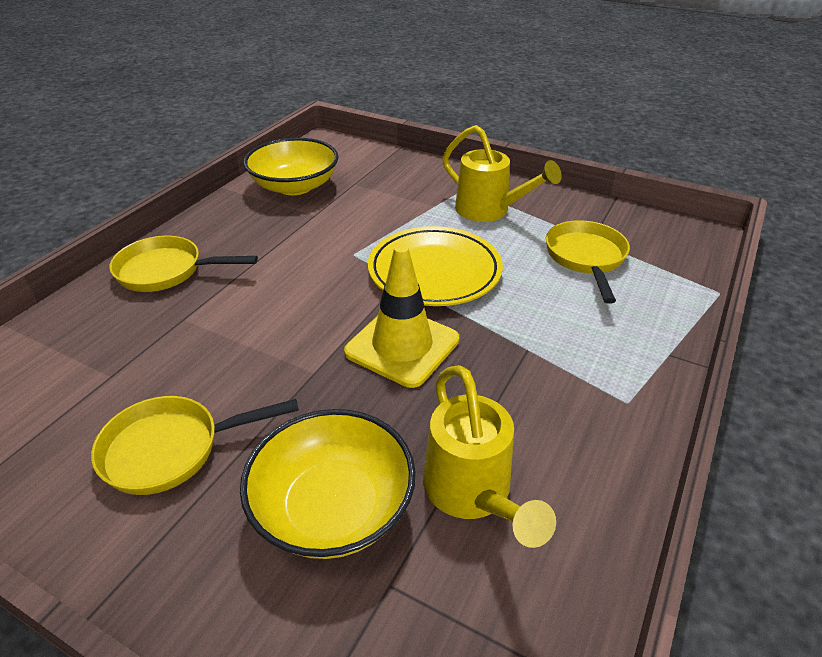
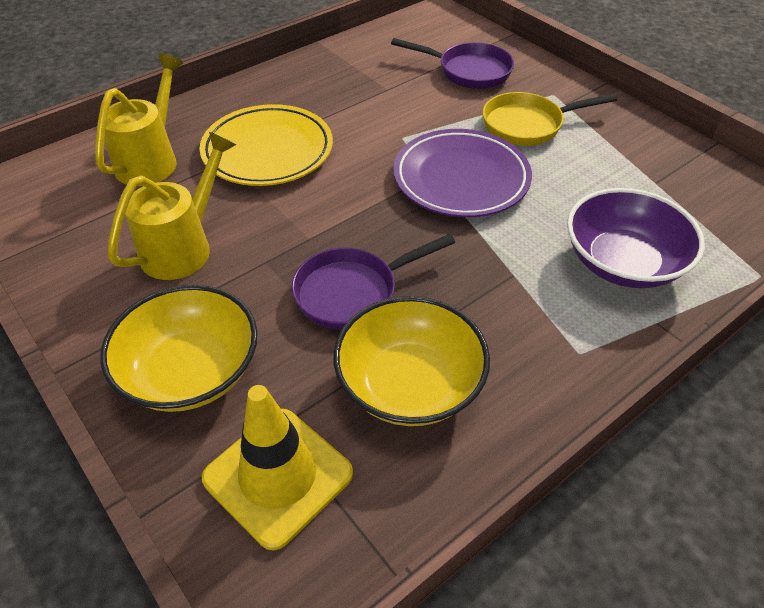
purple bowl: 0 -> 1
purple pan: 0 -> 2
purple plate: 0 -> 1
yellow pan: 3 -> 1

